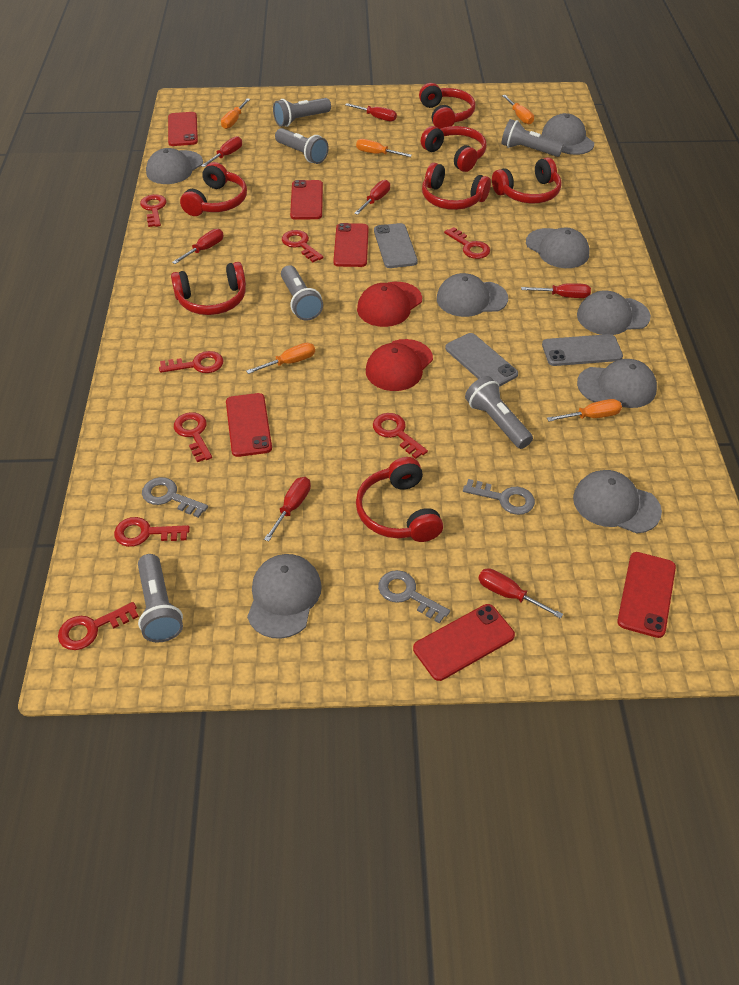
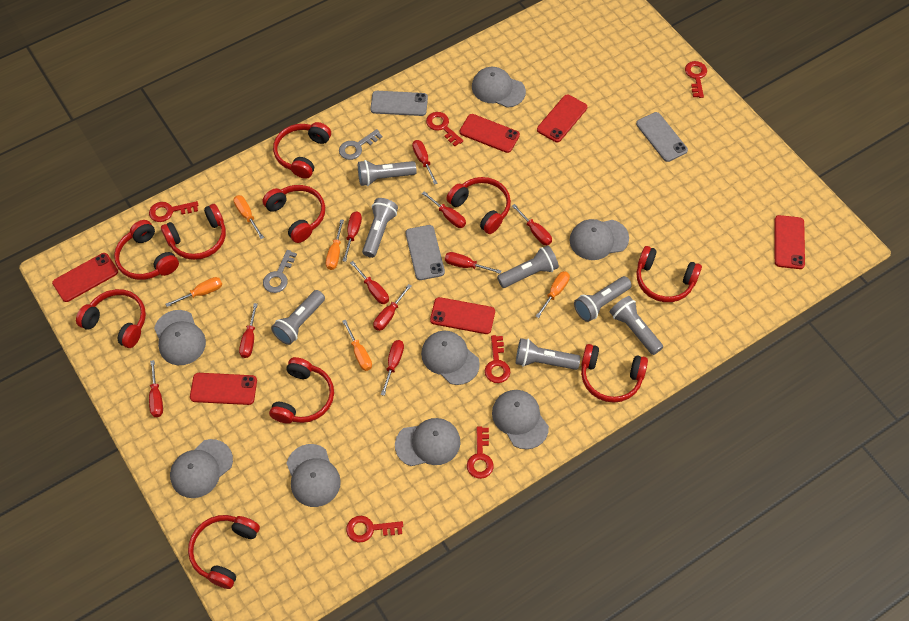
grey flashlight: 6 -> 7
grey key: 3 -> 2
red cap: 2 -> 0
red headphones: 7 -> 10
red key: 8 -> 6
red screwdriver: 7 -> 10

